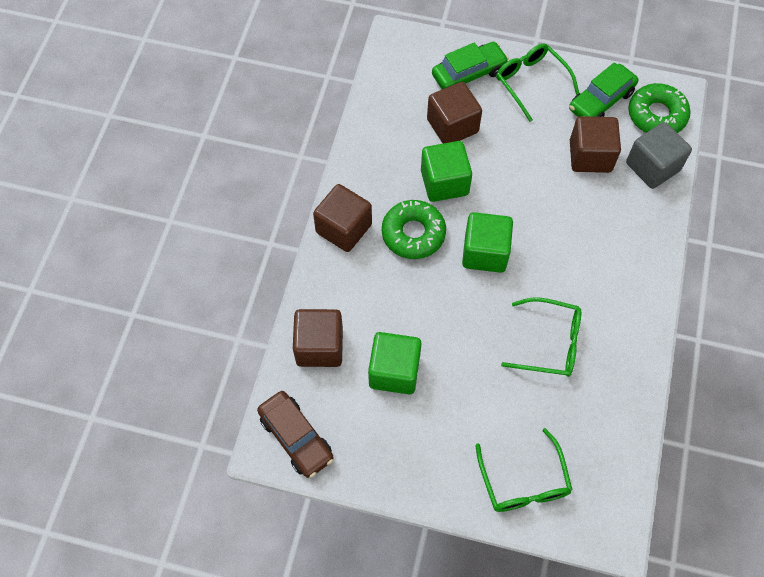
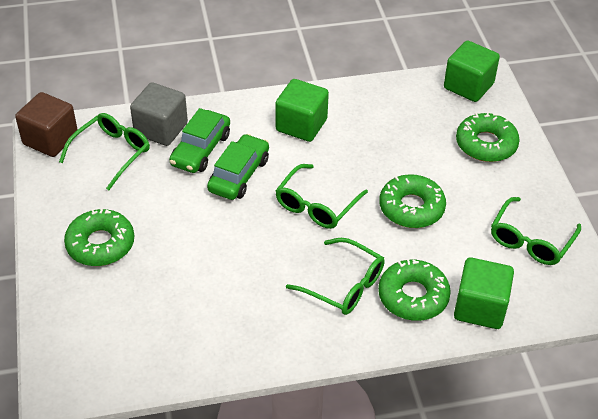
brown car: 1 -> 0
brown cube: 4 -> 1
green donut: 2 -> 4
green glasses: 3 -> 4

